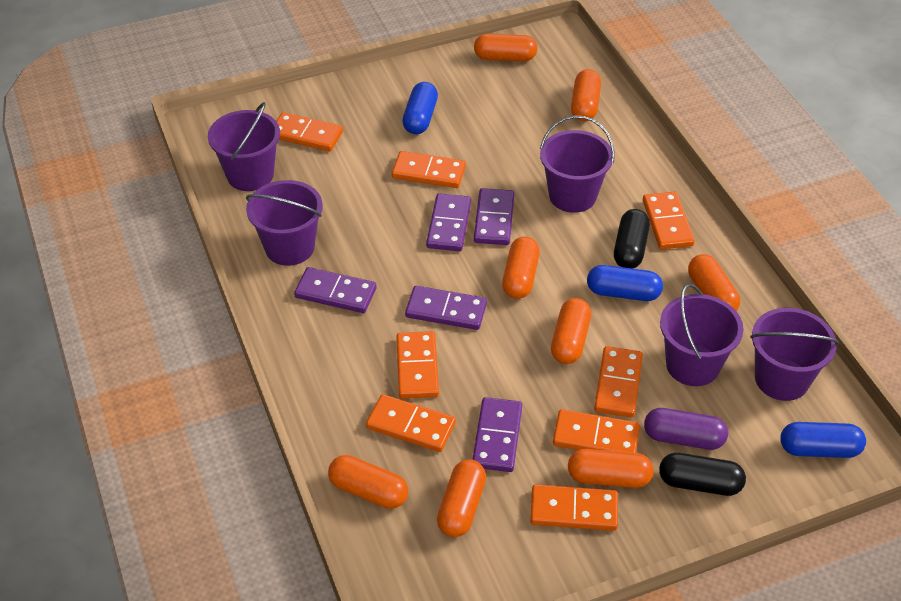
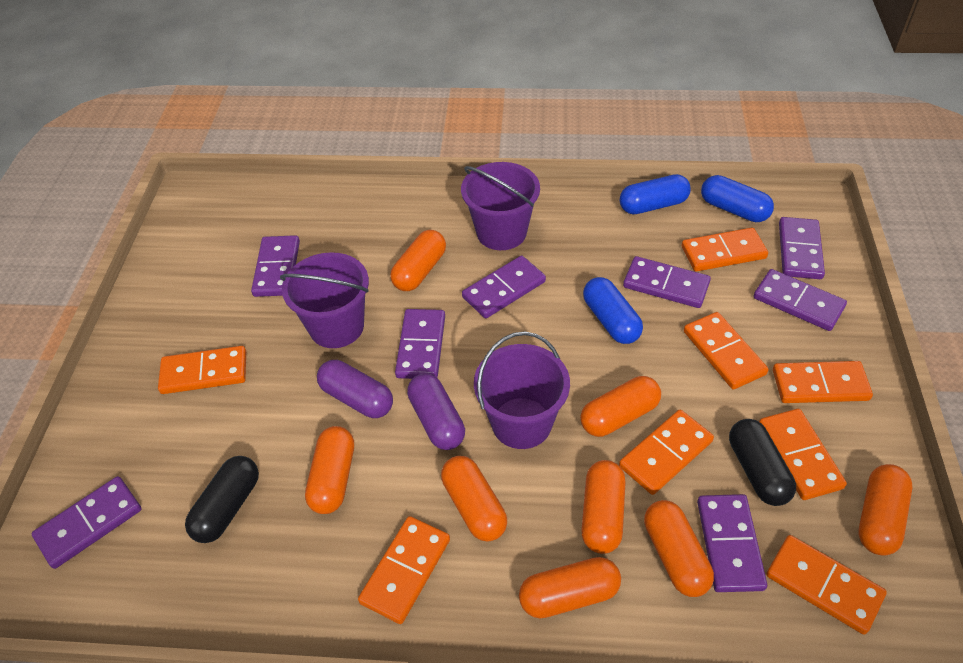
purple bucket: 5 -> 3
purple capsule: 1 -> 2
purple domino: 5 -> 8

